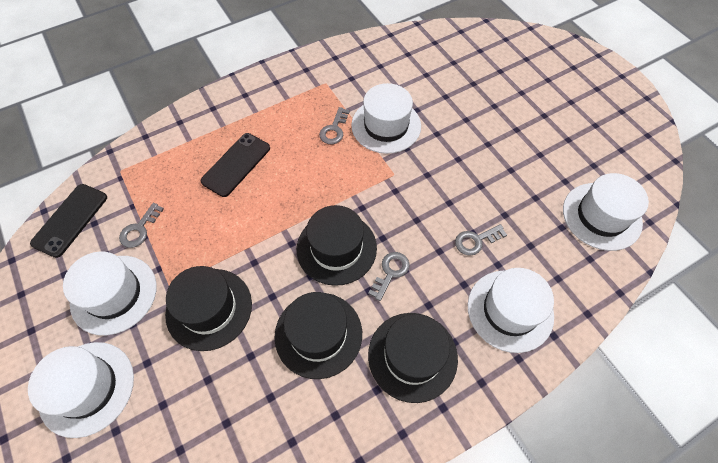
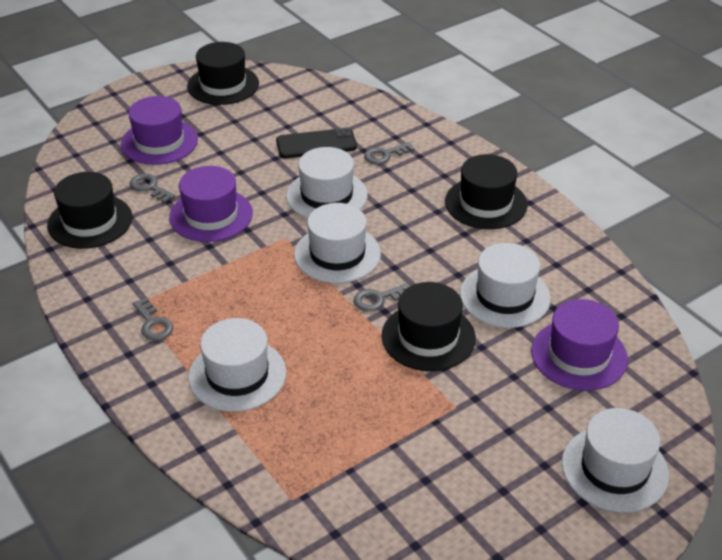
black phone: 2 -> 1
purple hat: 0 -> 3

